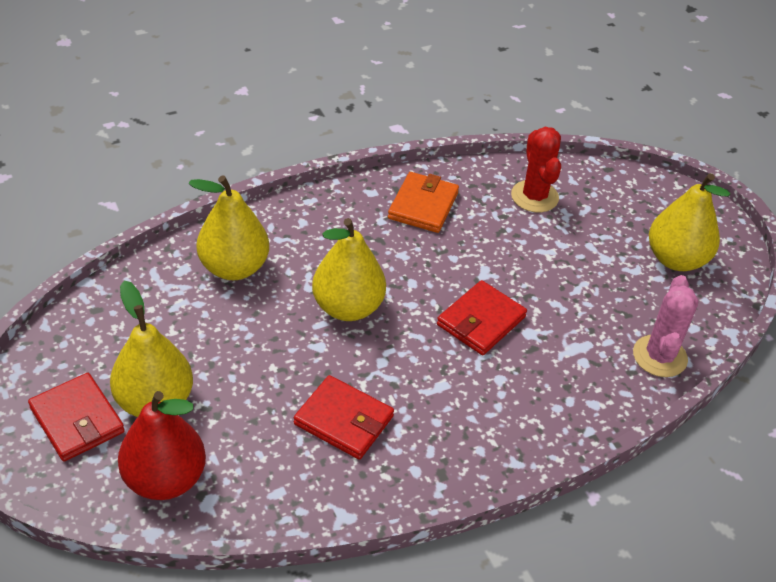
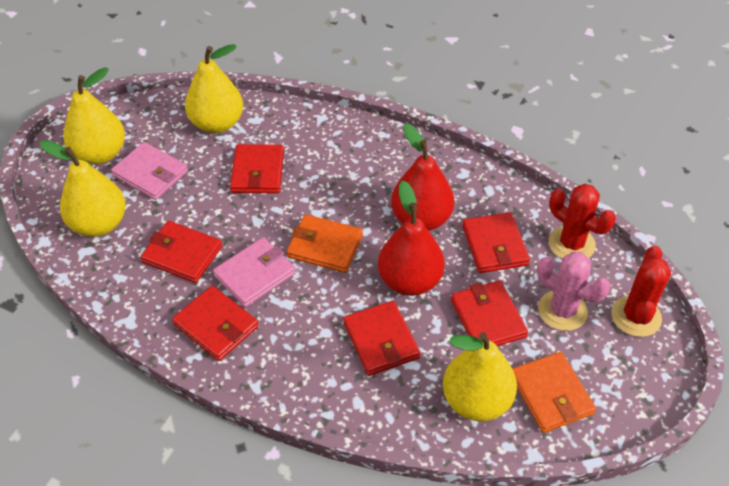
orange wallet: 1 -> 2
pink wallet: 0 -> 2
red cactus: 1 -> 2
red pear: 1 -> 2
red wallet: 3 -> 6

